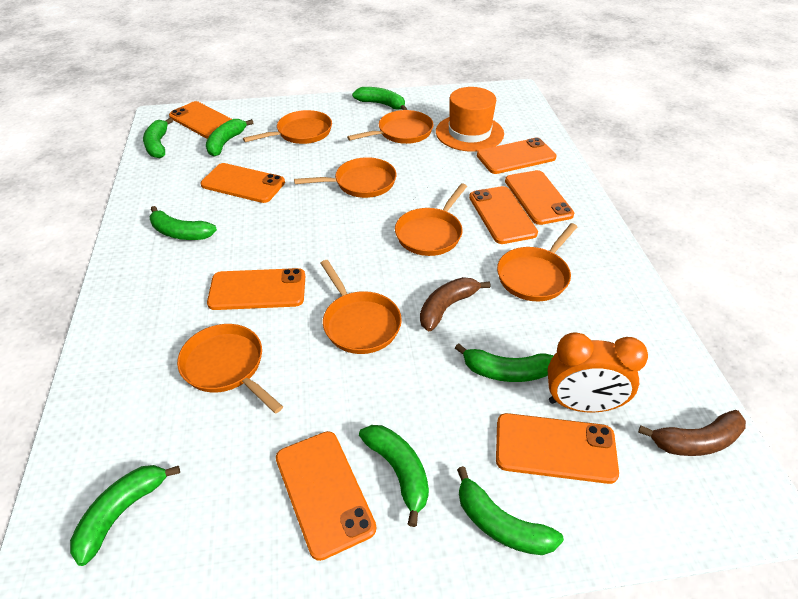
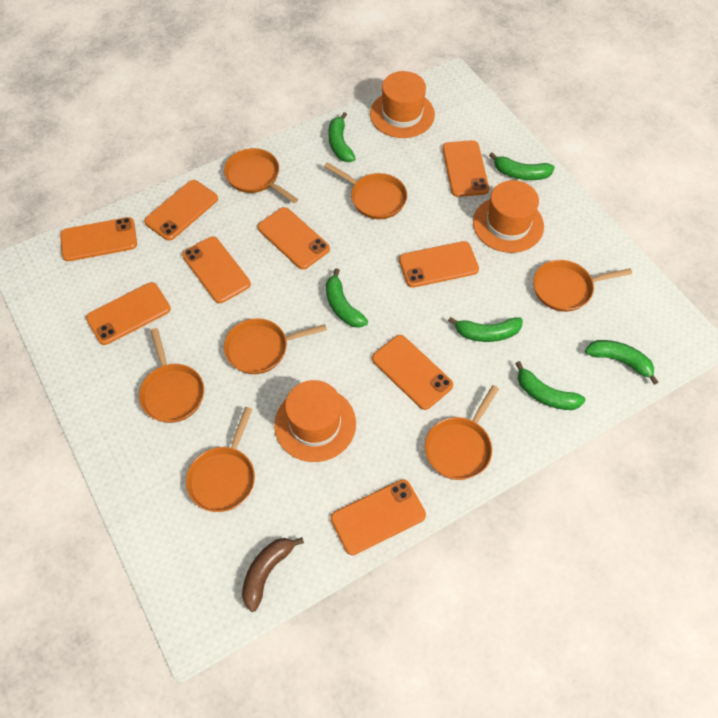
brown banana: 2 -> 1
green banana: 8 -> 6
orange clock: 1 -> 0
orange hat: 1 -> 3
orange phone: 8 -> 9

